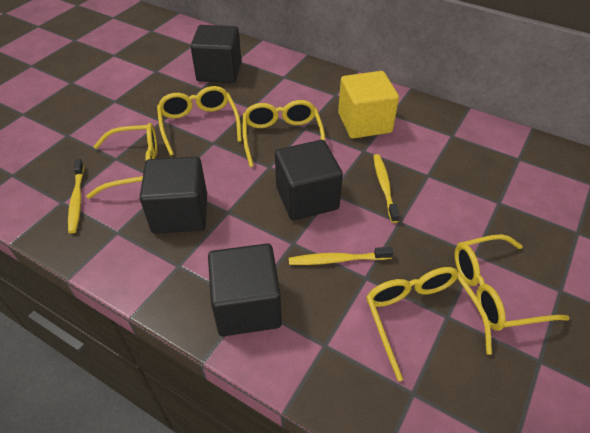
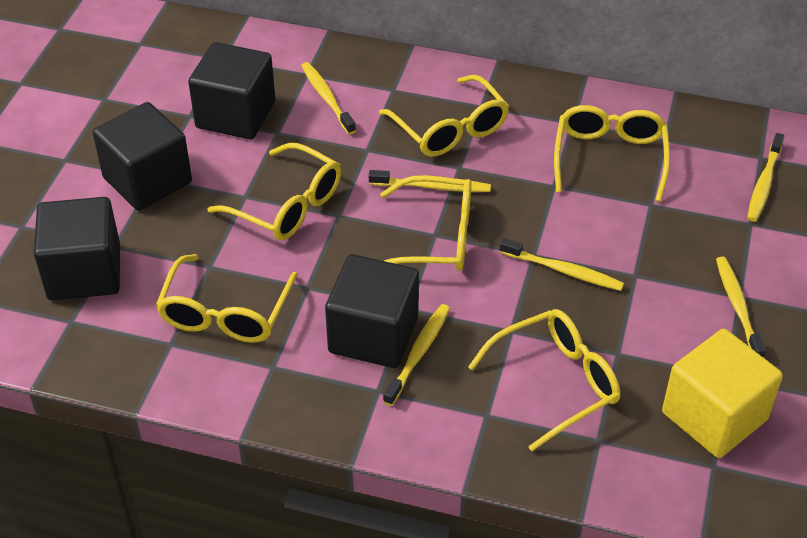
yellow glasses: 5 -> 6
yellow toothbrush: 3 -> 6

